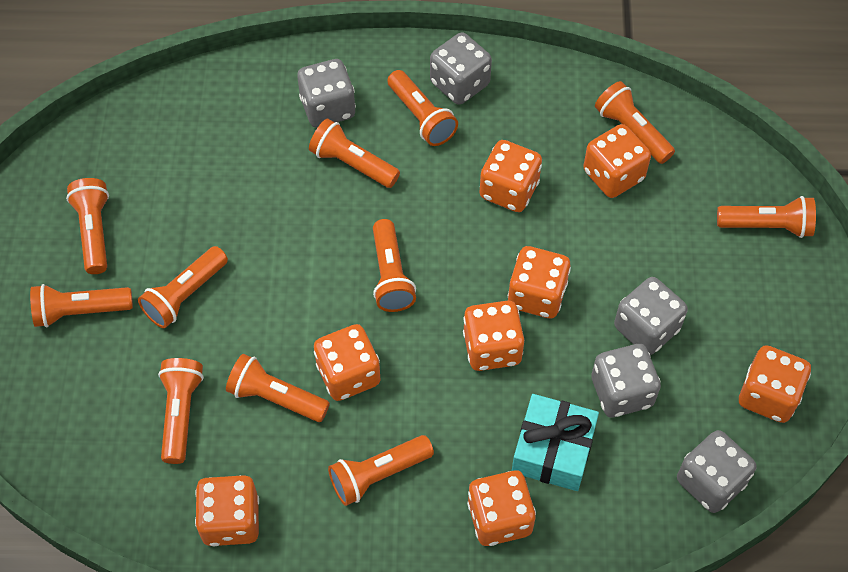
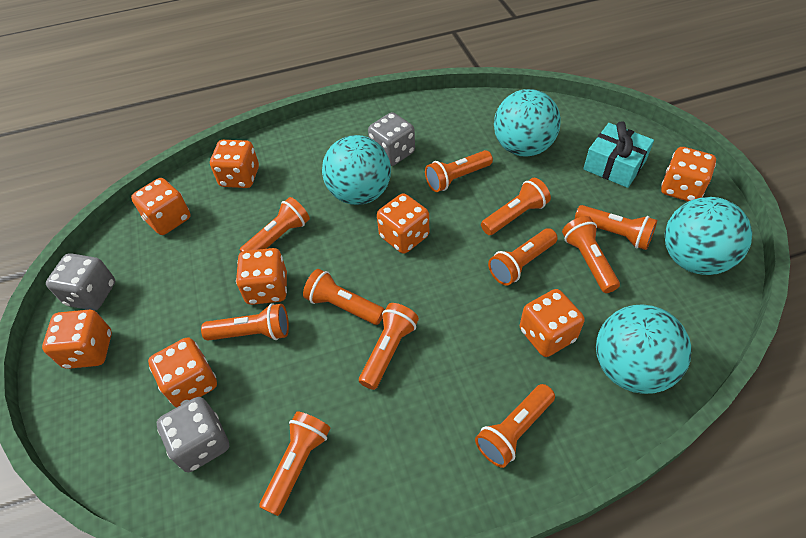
grey dice: 5 -> 3
turquoise ball: 0 -> 4

